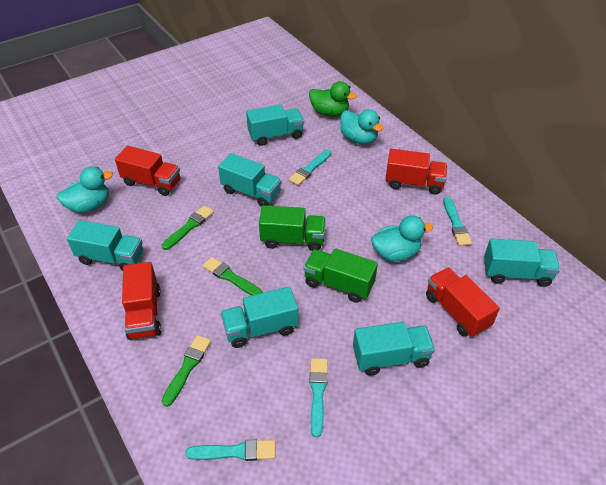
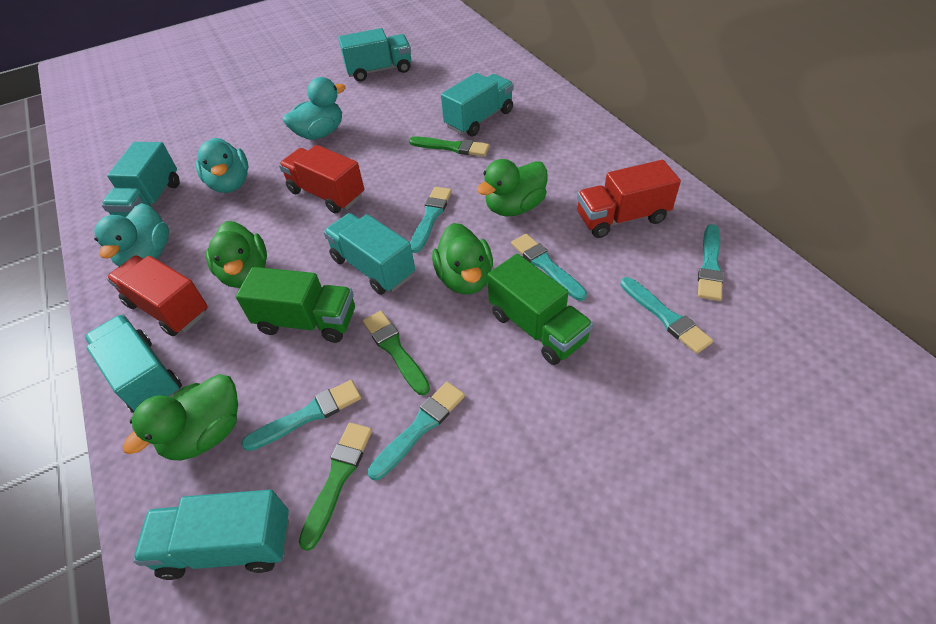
green duck: 1 -> 4
red truck: 4 -> 3
turquoise brush: 4 -> 6

